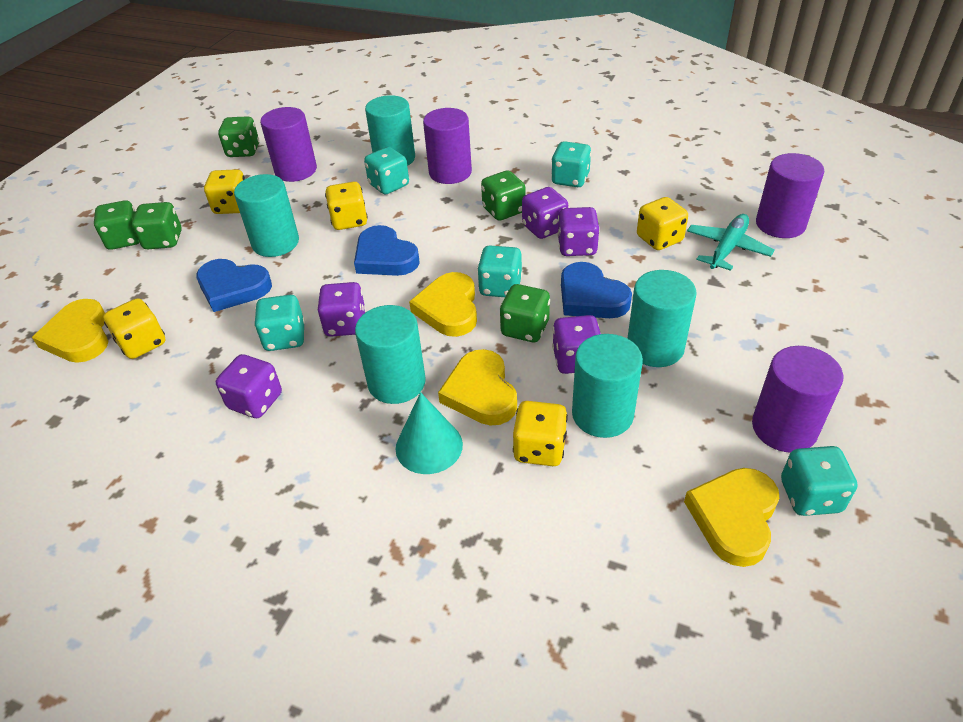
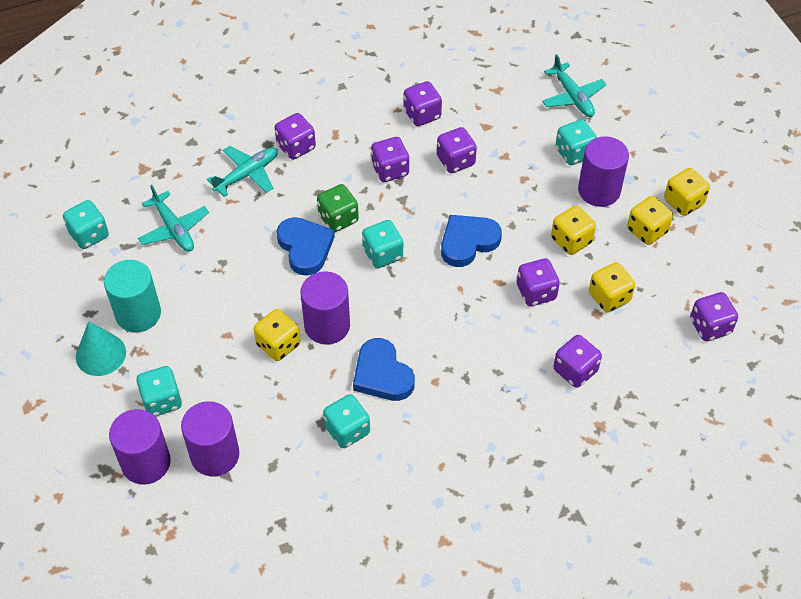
green dice: 5 -> 1
purple dice: 5 -> 7
turquoise cylinder: 5 -> 1
turquoise plane: 1 -> 3
yellow heart: 4 -> 0

